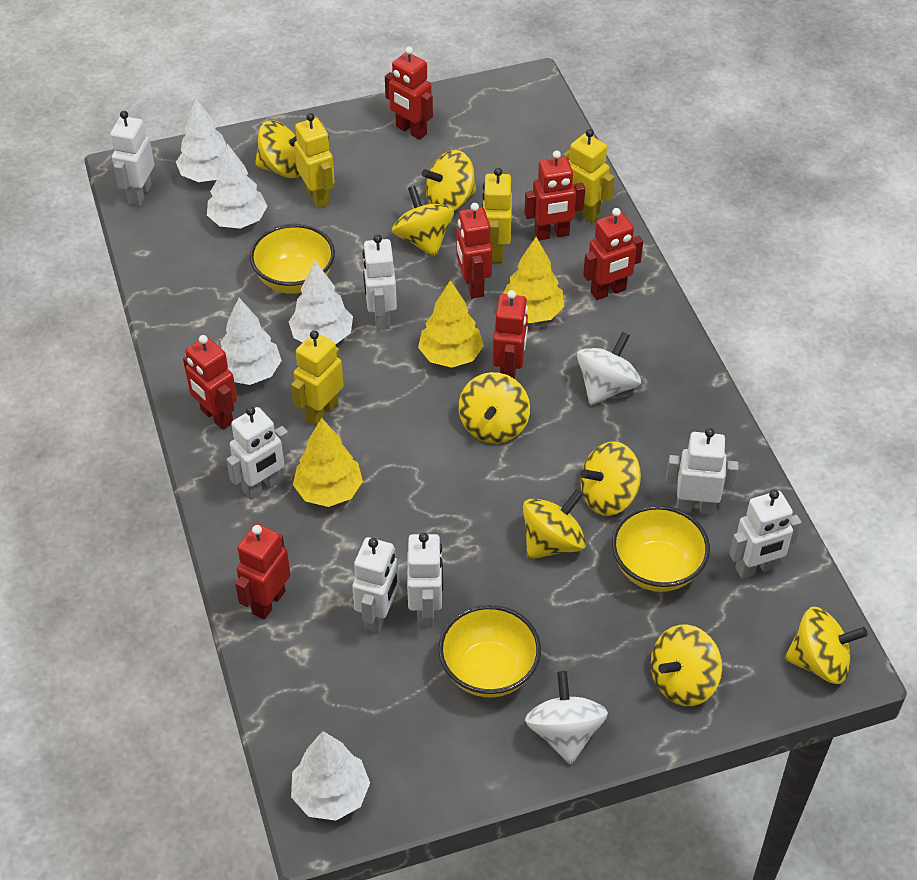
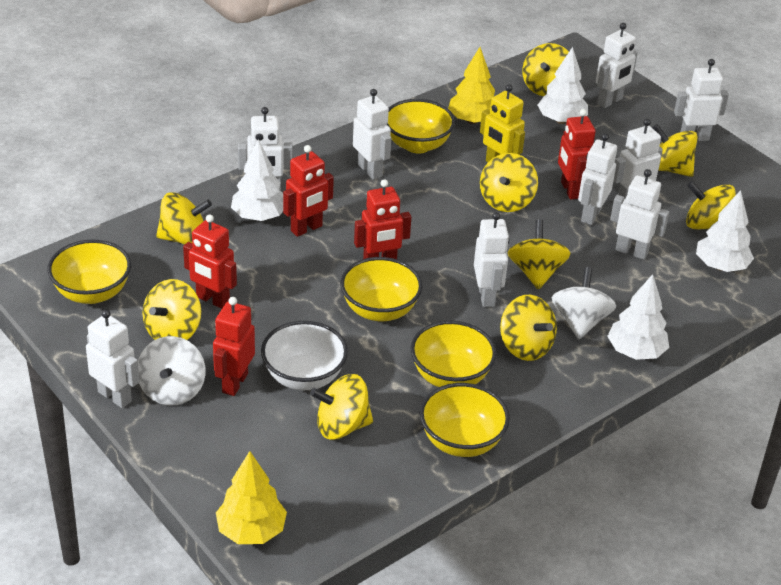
red robot: 7 -> 5
white bowl: 0 -> 1
white robot: 7 -> 9
white tree: 5 -> 4
yellow bowl: 3 -> 5
yellow robot: 4 -> 1
yellow spinning top: 8 -> 9
yellow tree: 3 -> 2

